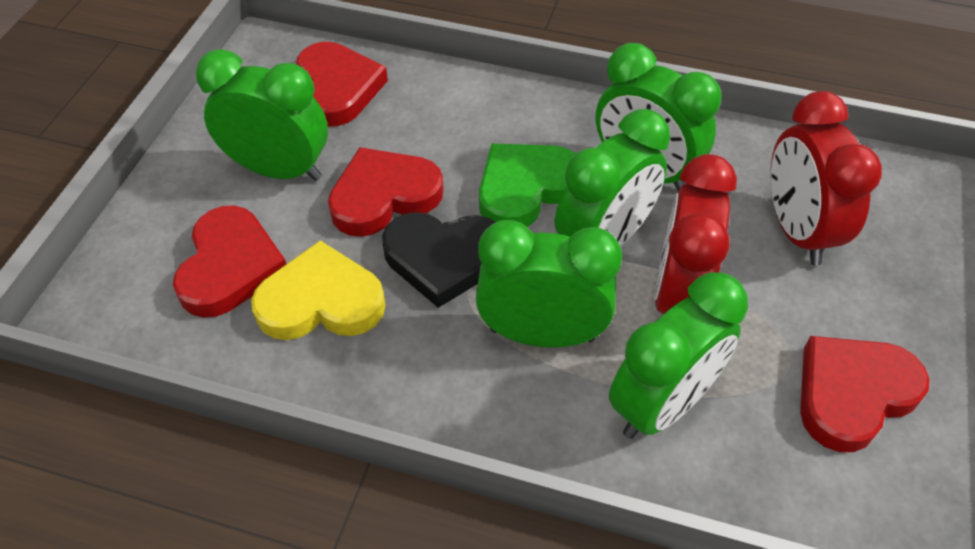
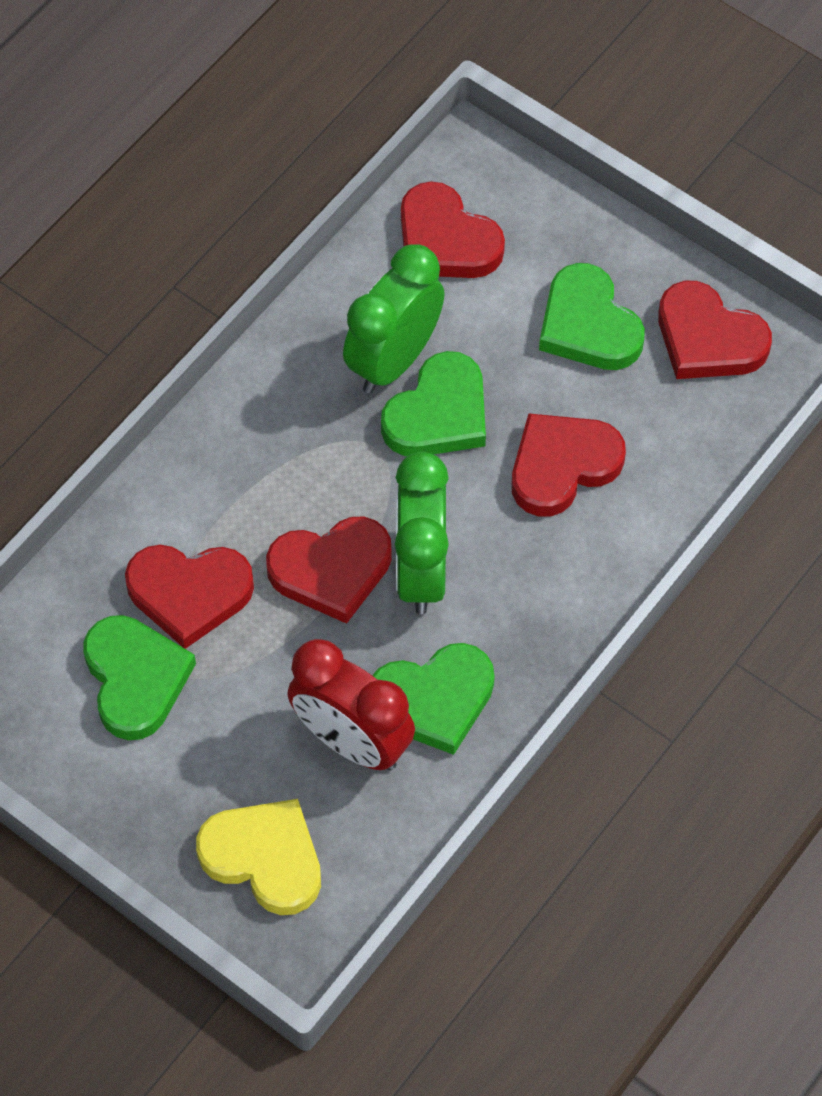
black heart: 1 -> 0
green clock: 5 -> 2
green heart: 1 -> 4
red clock: 2 -> 1
red heart: 4 -> 5

